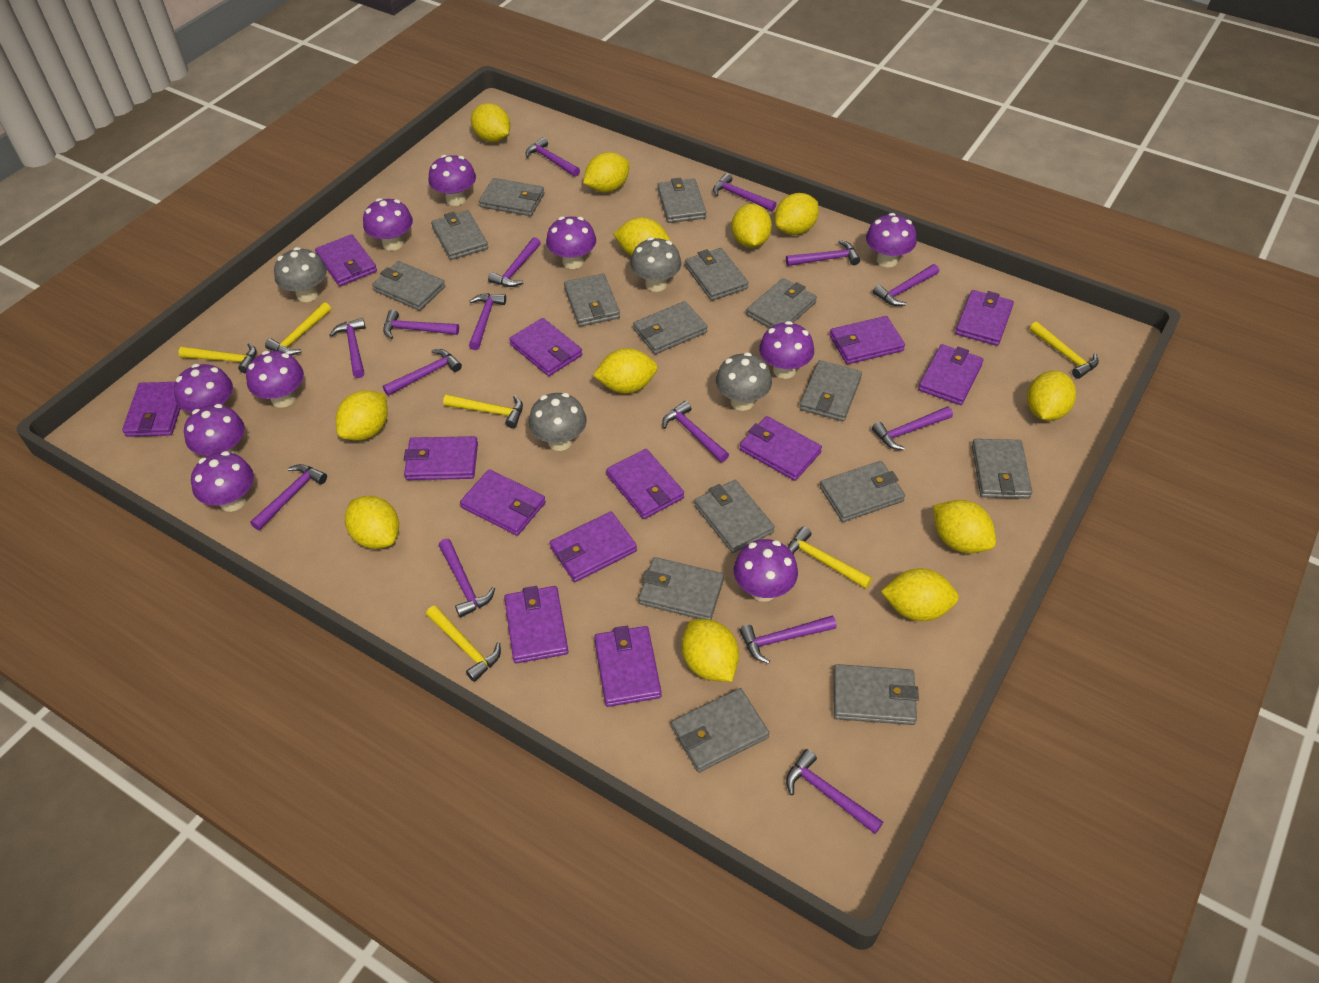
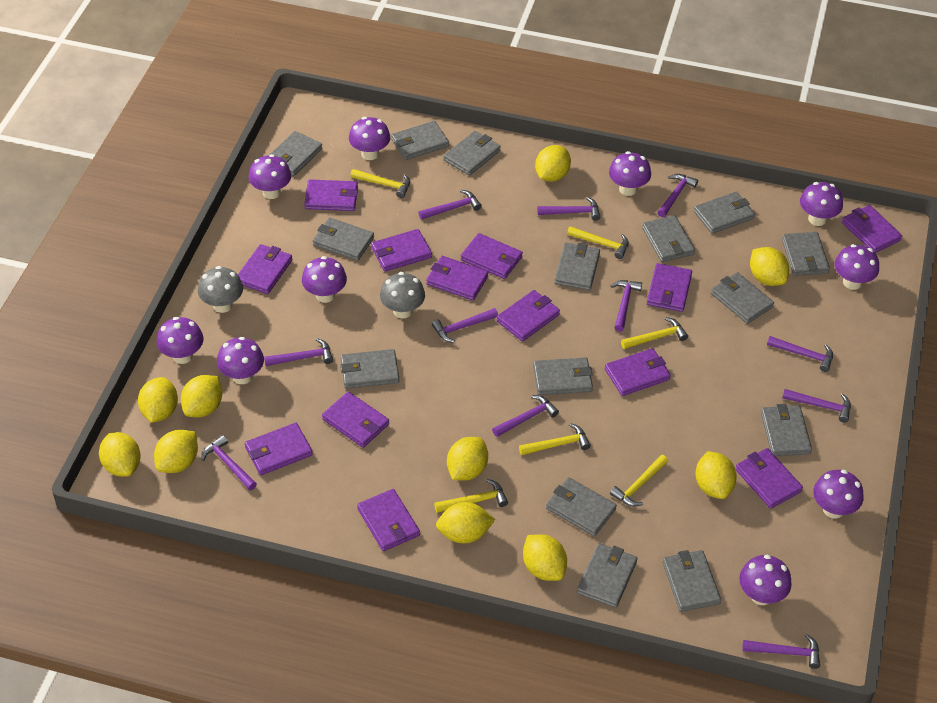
grey mushroom: 4 -> 2
purple hammer: 15 -> 11
yellow lemon: 12 -> 10

